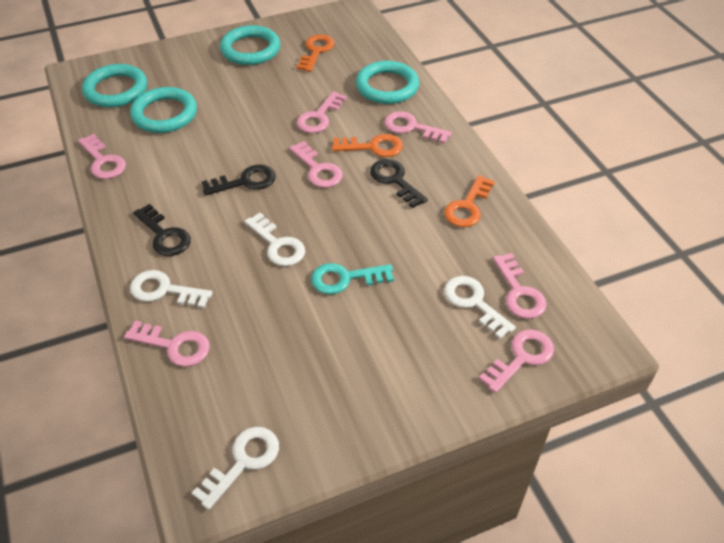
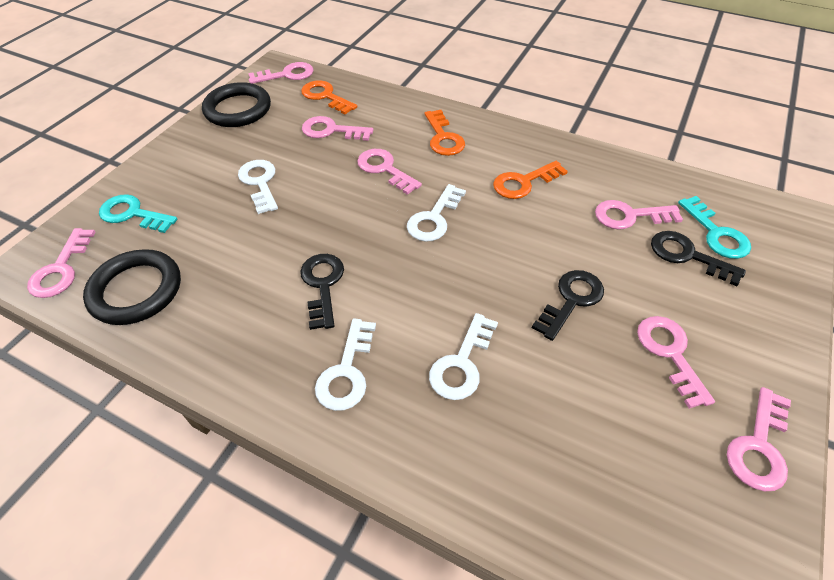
black ring: 0 -> 2
turquoise key: 1 -> 2
turquoise ring: 4 -> 0

